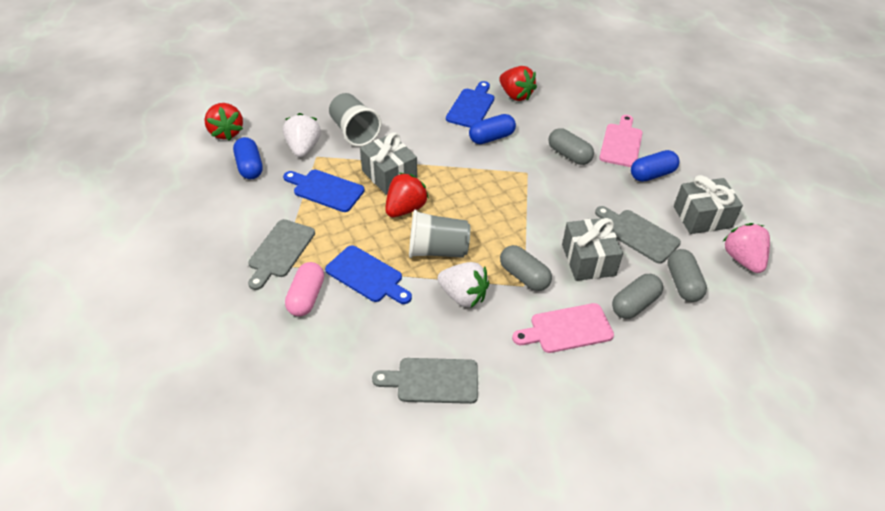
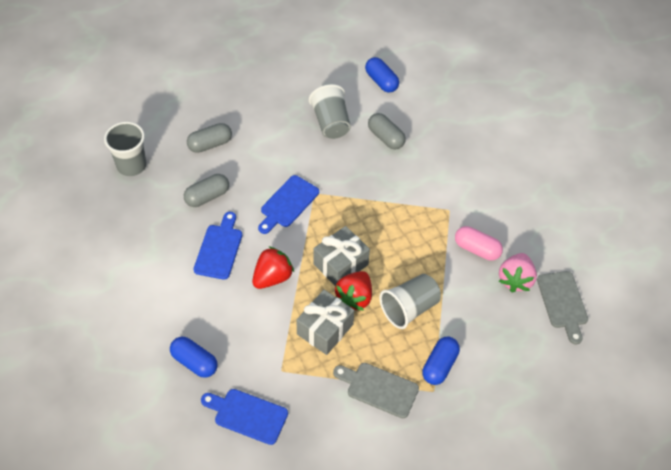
grey capsule: 4 -> 3
grey cup: 2 -> 3
grey cutting board: 3 -> 2
grey gift: 3 -> 2
pink cutting board: 2 -> 0
red strawberry: 3 -> 2
white strawberry: 2 -> 0

